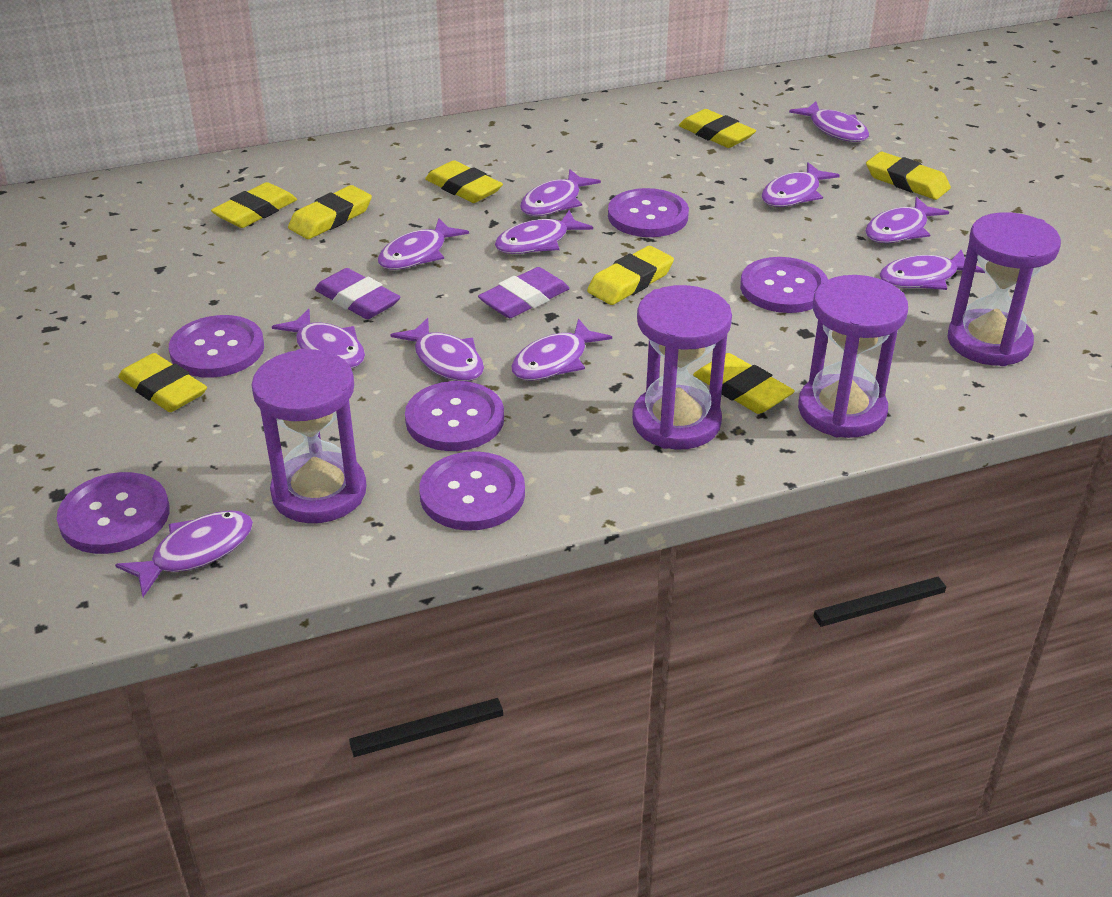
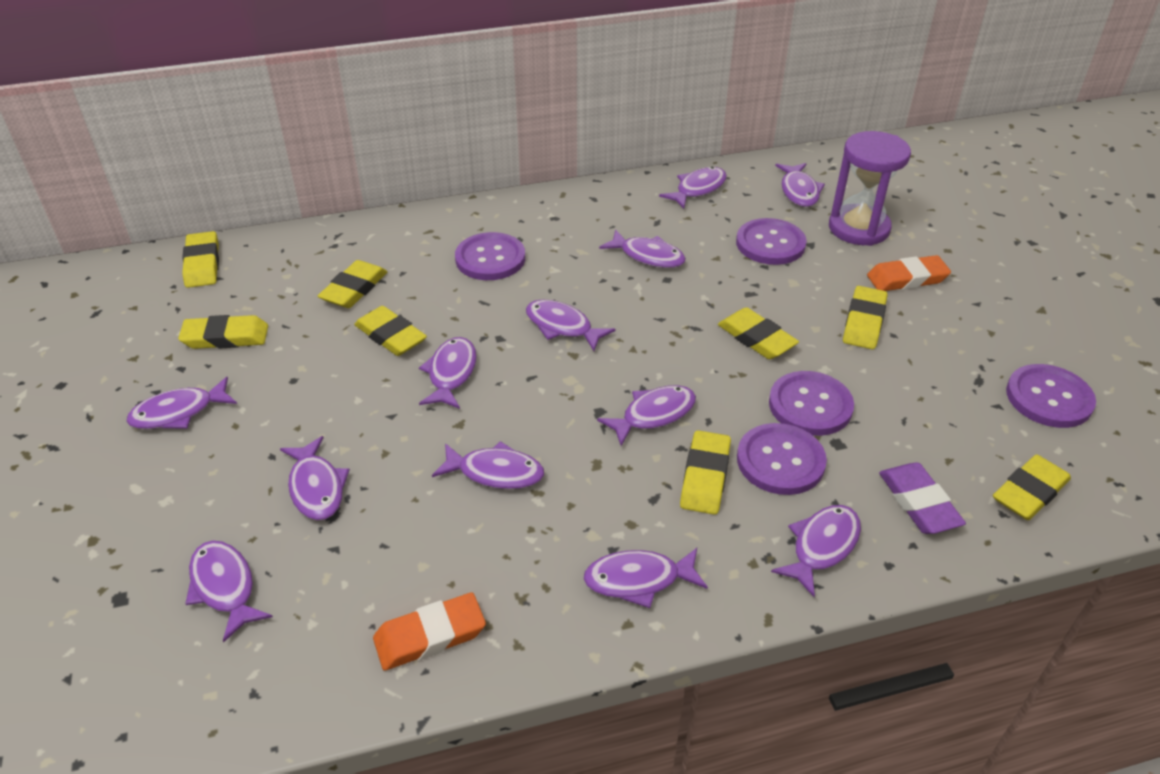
orange eraser: 0 -> 2
purple button: 6 -> 5
purple eraser: 2 -> 1
purple fish: 11 -> 12
purple hourglass: 4 -> 1

